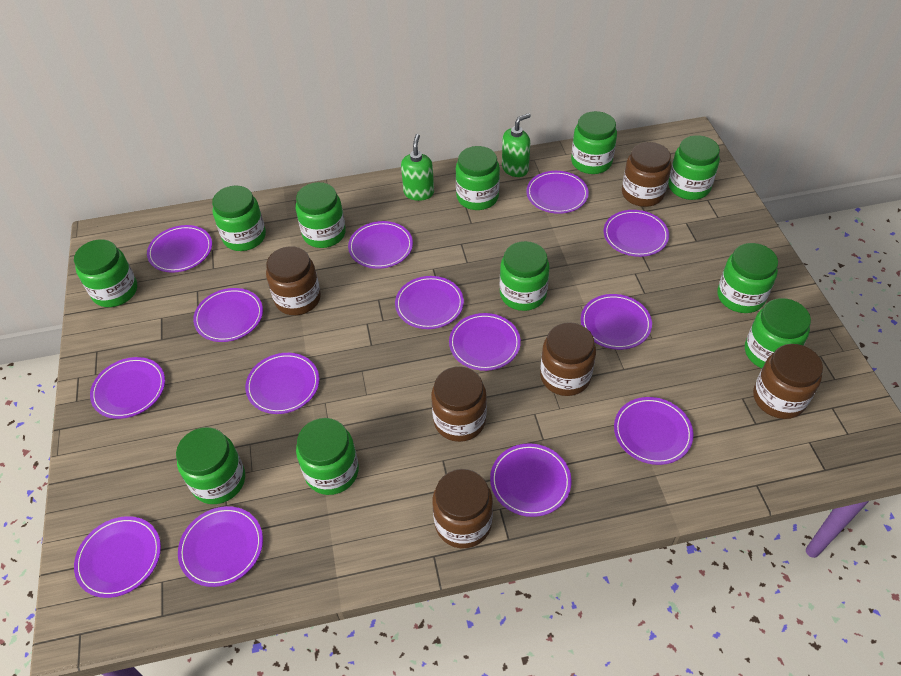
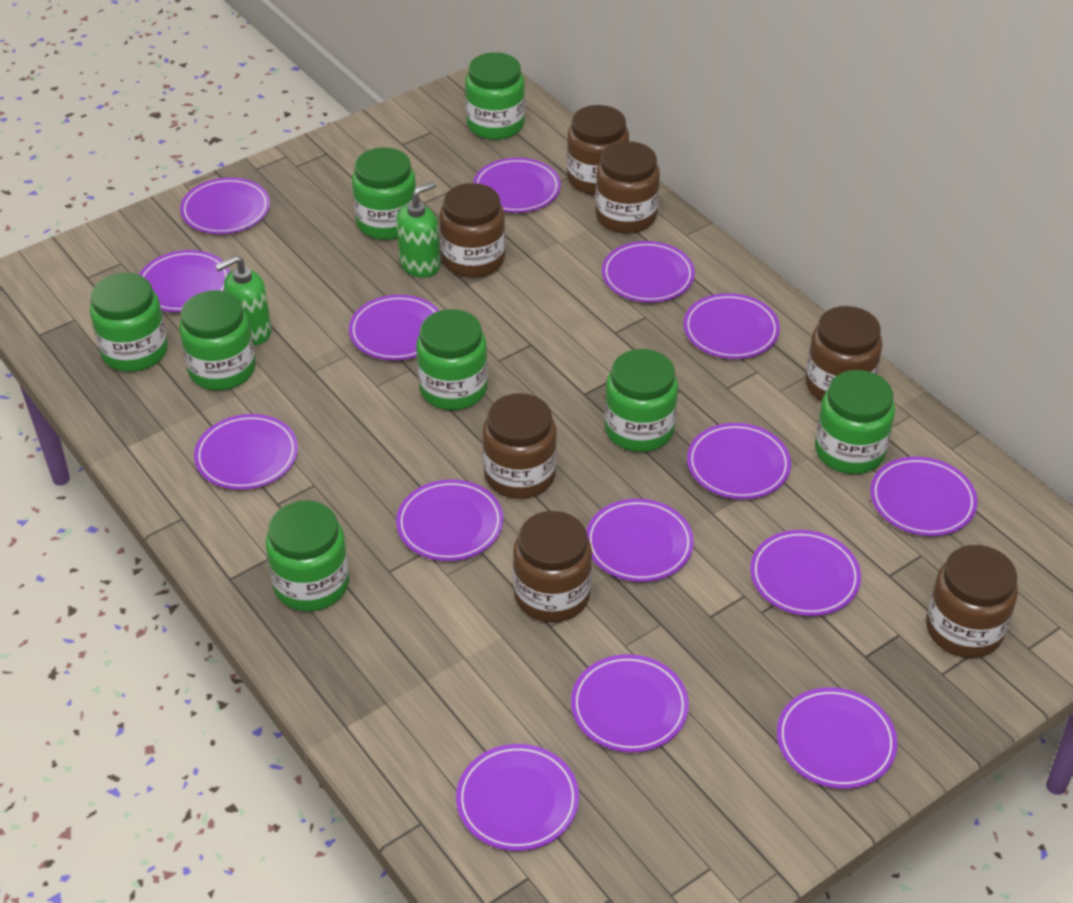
brown jar: 6 -> 7
green jar: 11 -> 8
purple plate: 14 -> 15

